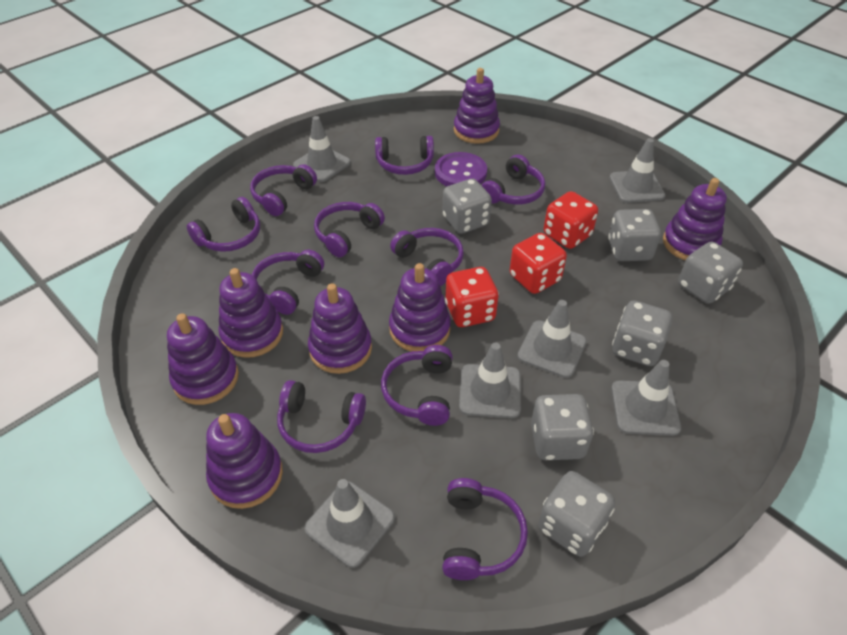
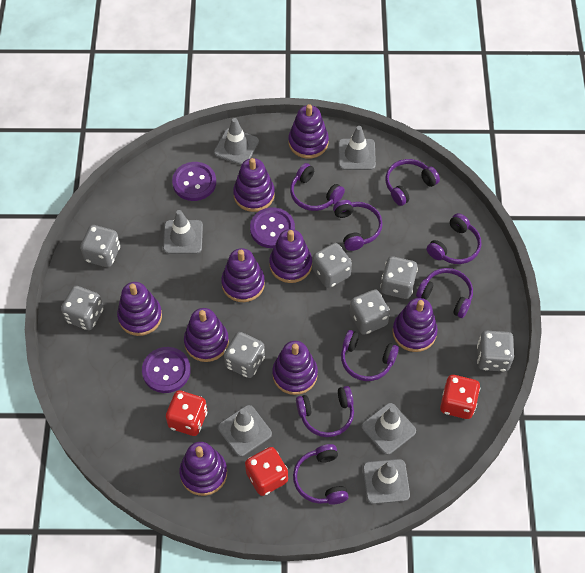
grey dice: 6 -> 7
purple button: 1 -> 3
purple headphones: 10 -> 8
purple stacking toy: 7 -> 9

